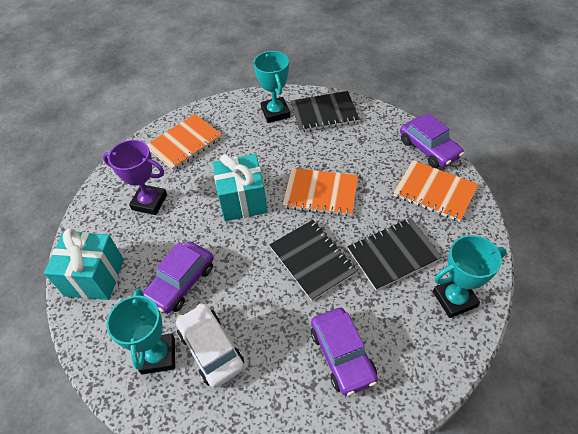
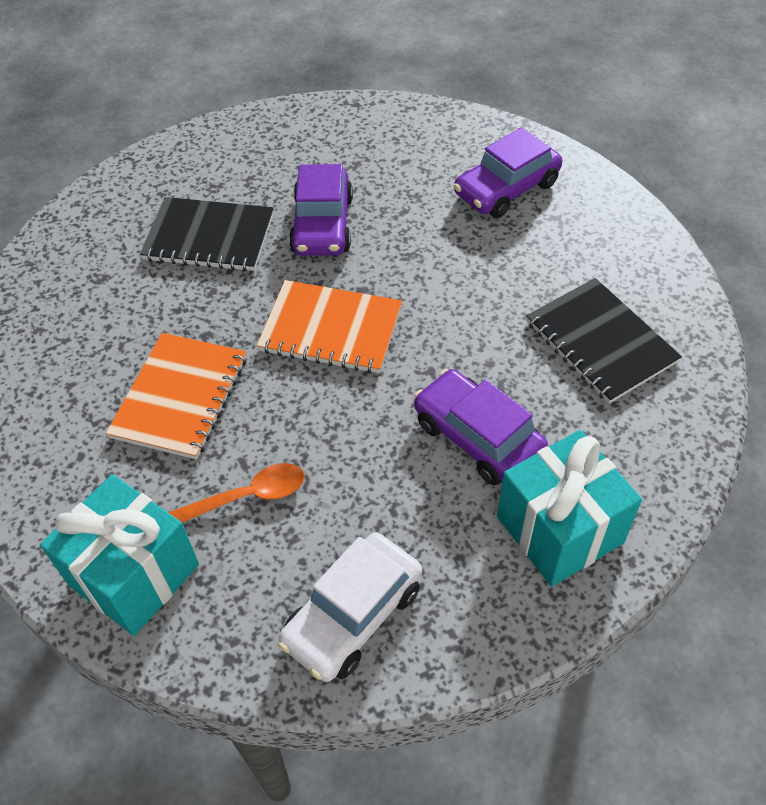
black notebook: 3 -> 2
orange notebook: 3 -> 2
orange spoon: 0 -> 1
purple trophy: 1 -> 0
turquoise trophy: 3 -> 0

